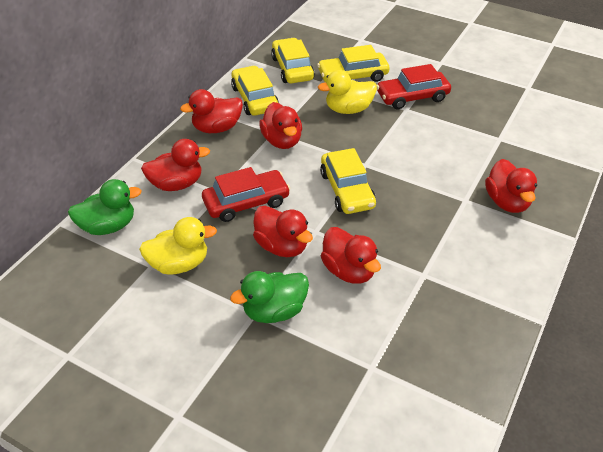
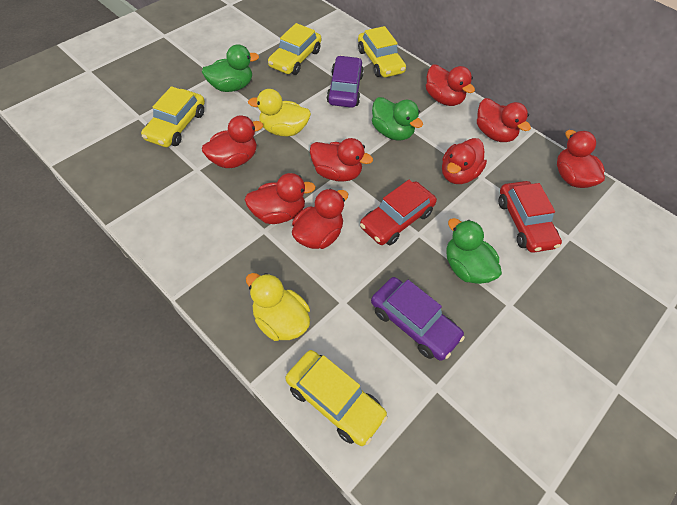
green duck: 2 -> 3
purple car: 0 -> 2
red duck: 6 -> 8

